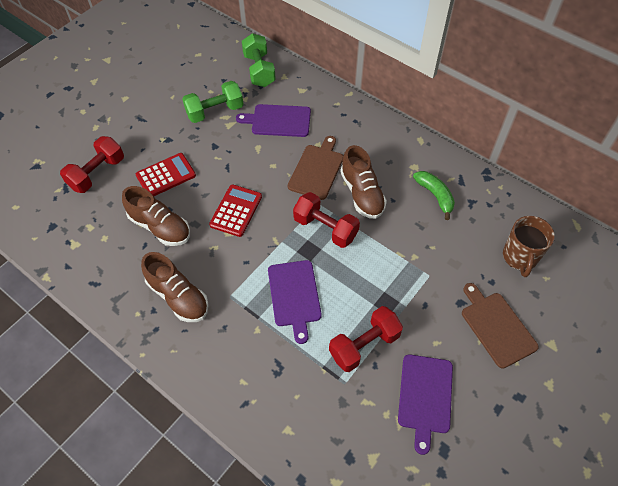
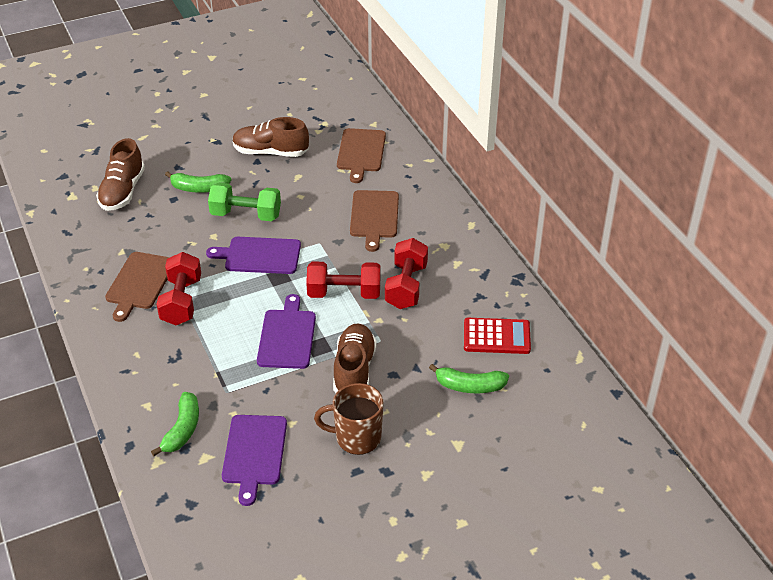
brown cutting board: 2 -> 3
green banana: 1 -> 3
green dumbbell: 2 -> 1
red calculator: 2 -> 1

